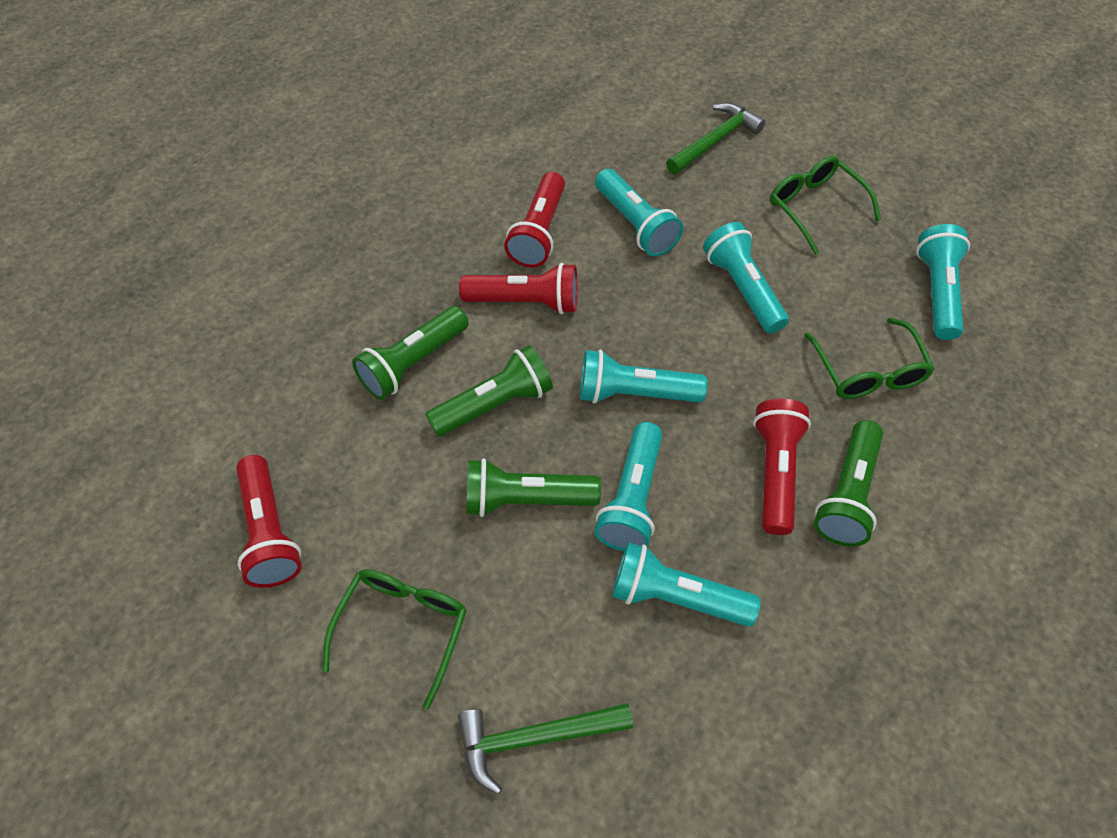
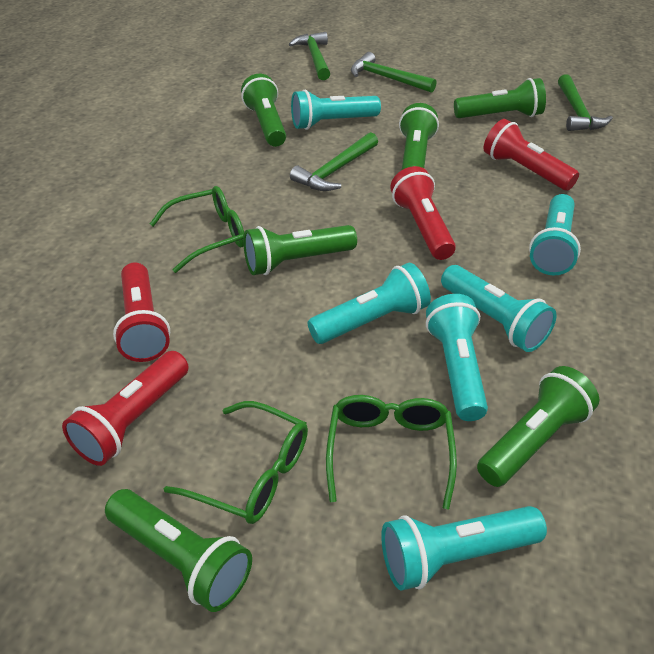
green flashlight: 4 -> 6
green hammer: 2 -> 4

